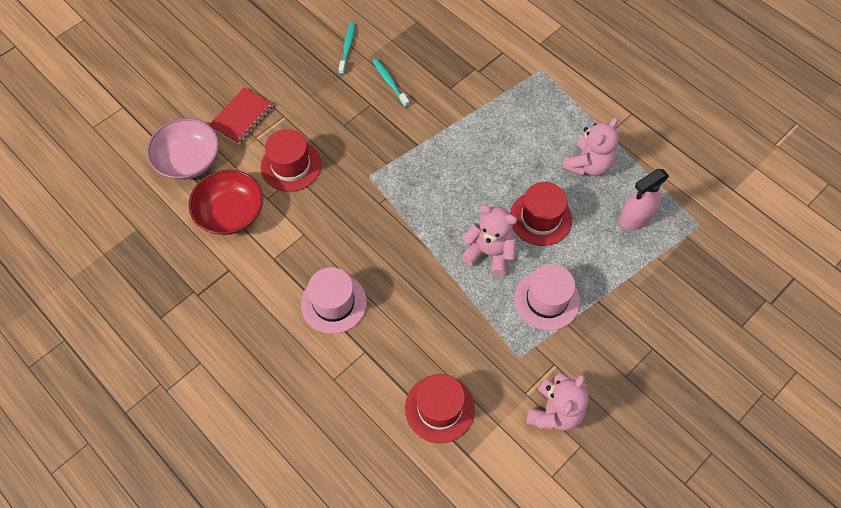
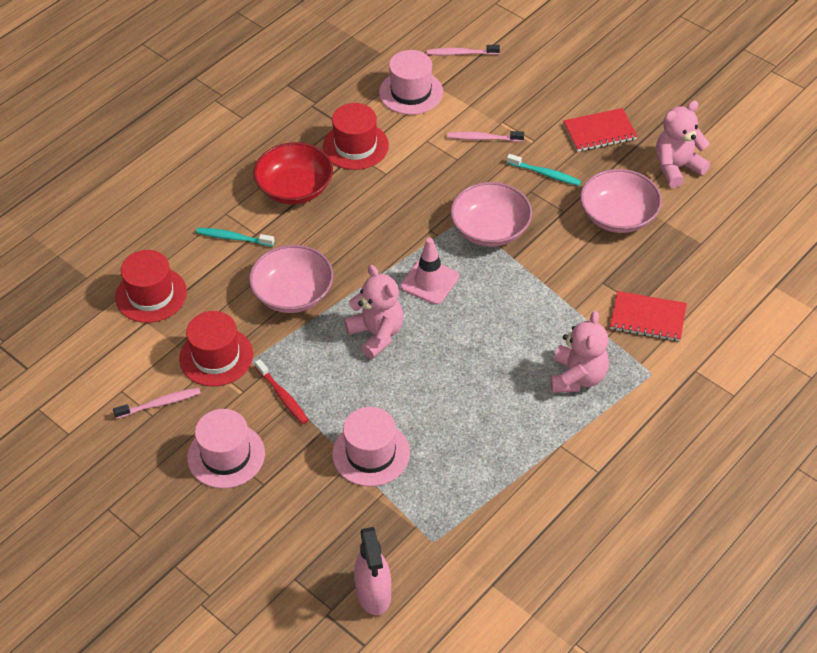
pink bowl: 1 -> 3
pink hat: 2 -> 3
pink toothbrush: 0 -> 3
pink traffic cone: 0 -> 1
red notebook: 1 -> 2
red toothbrush: 0 -> 1

